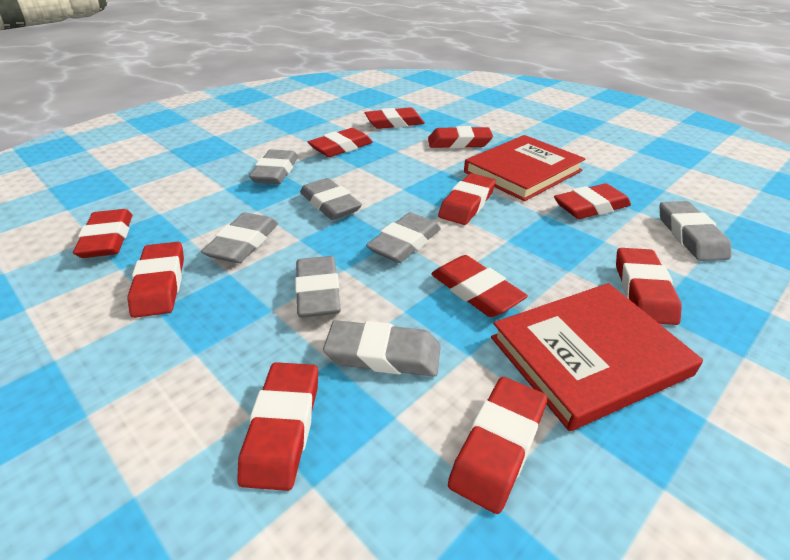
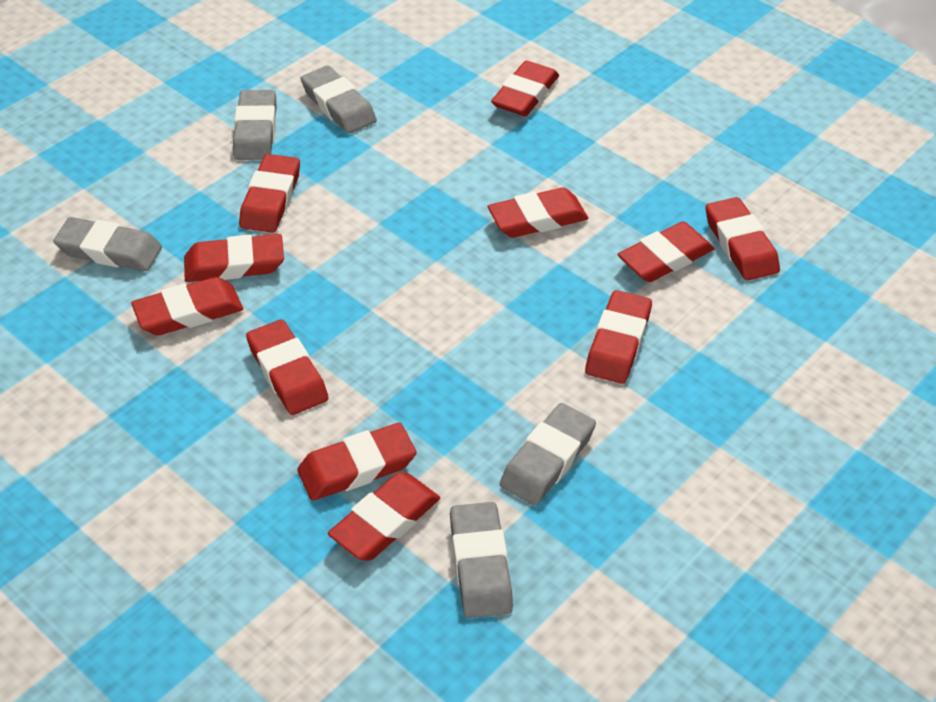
grey eraser: 7 -> 5
red book: 2 -> 0

